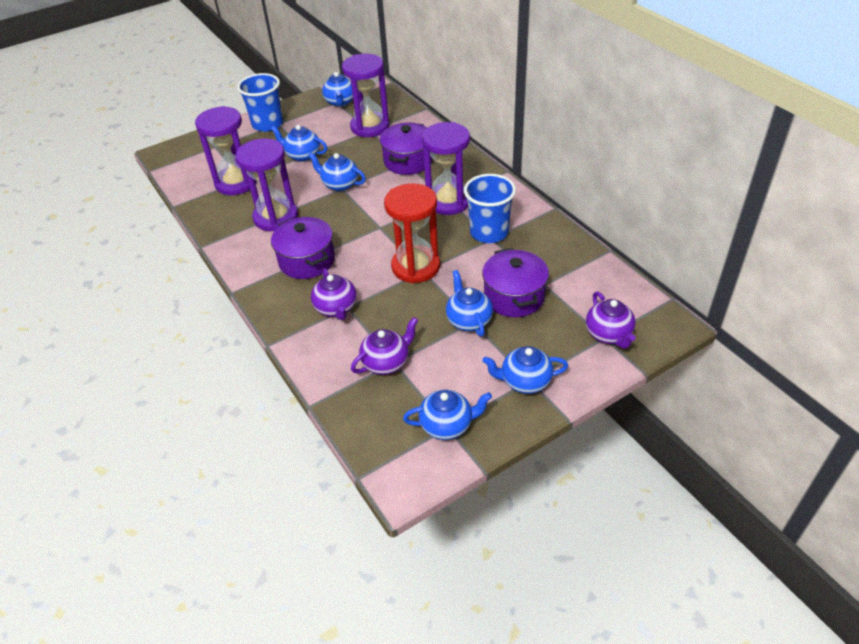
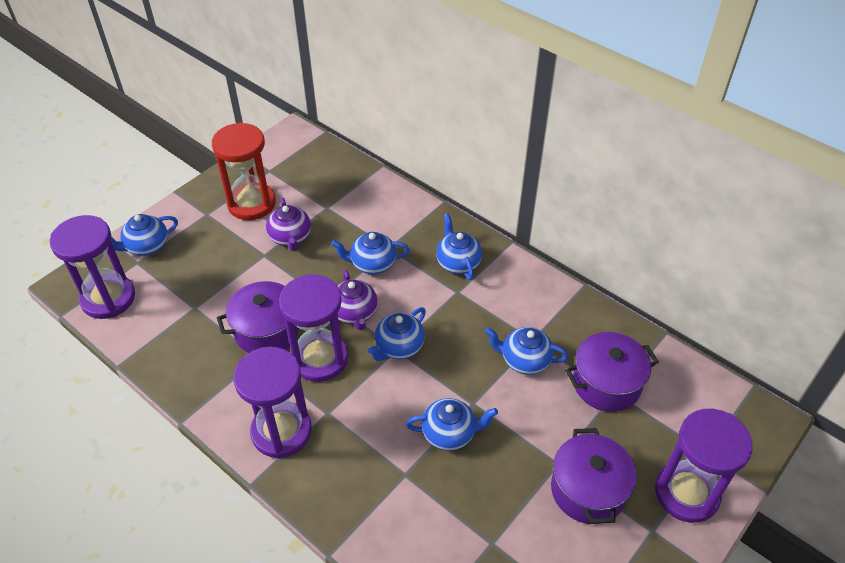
blue cup: 2 -> 0
purple teapot: 3 -> 2

